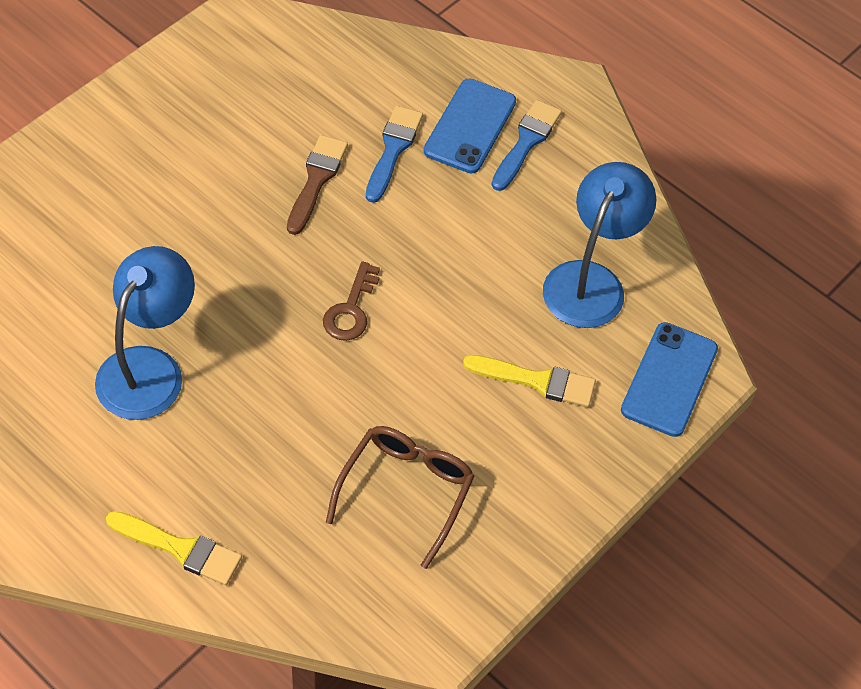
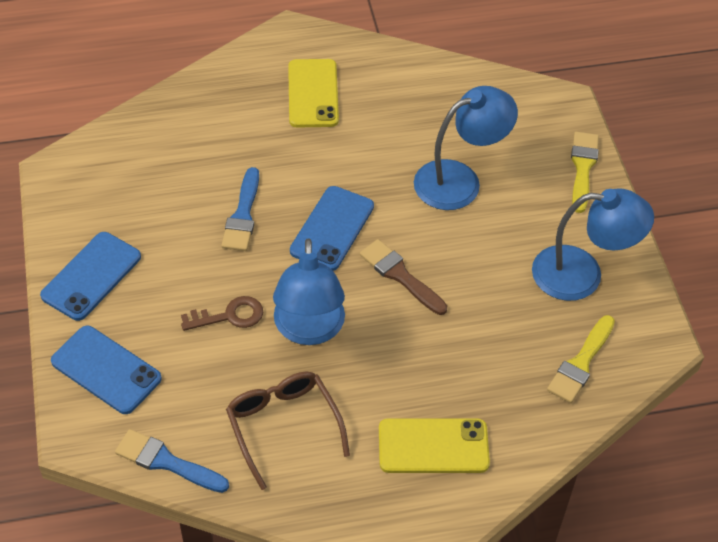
blue lamp: 2 -> 3
blue phone: 2 -> 3
yellow phone: 0 -> 2

